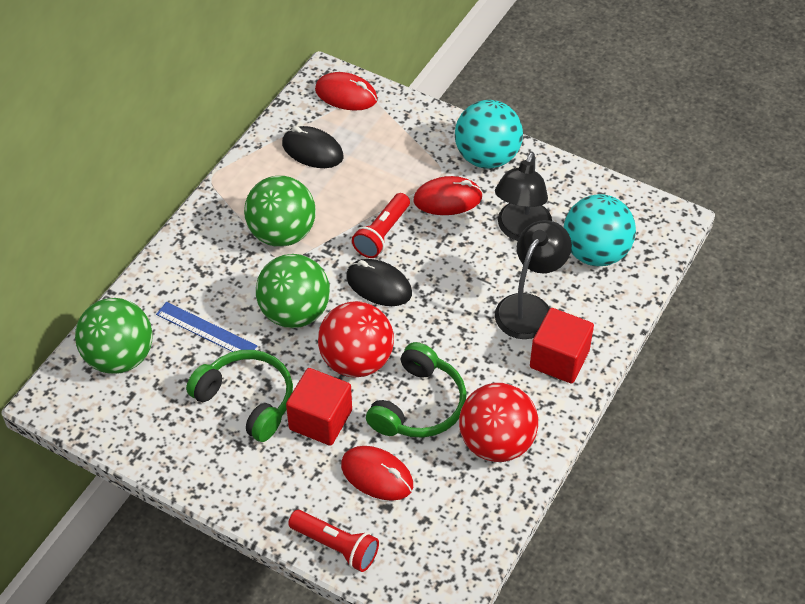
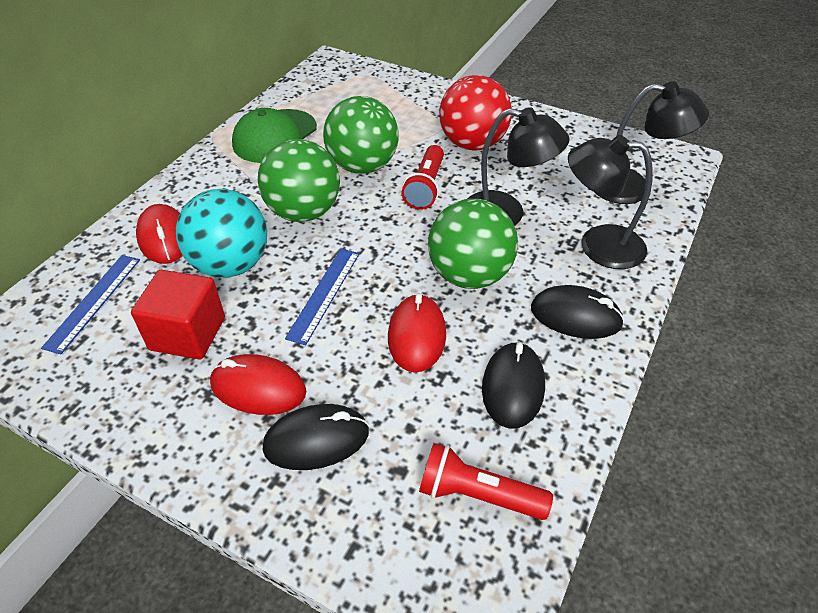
black lamp: 2 -> 3
black mouse: 2 -> 3
blue ruler: 1 -> 2
green cap: 0 -> 1
green headphones: 2 -> 0
red ball: 2 -> 1
red cube: 2 -> 1
turquoise ball: 2 -> 1

